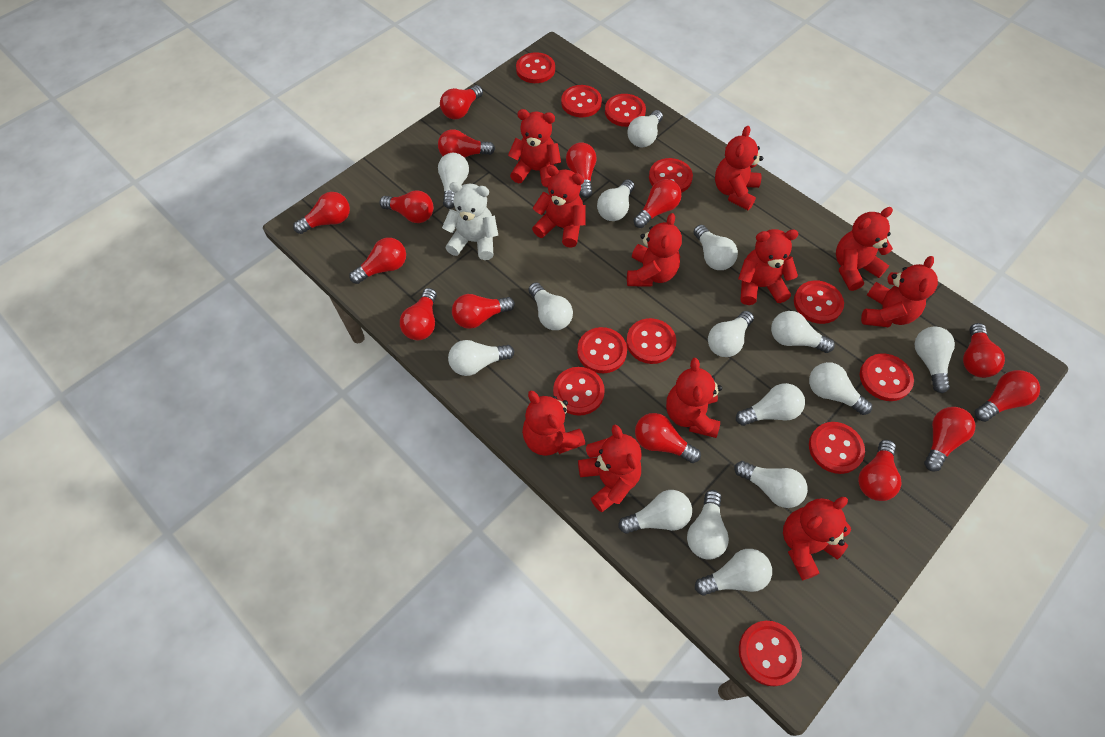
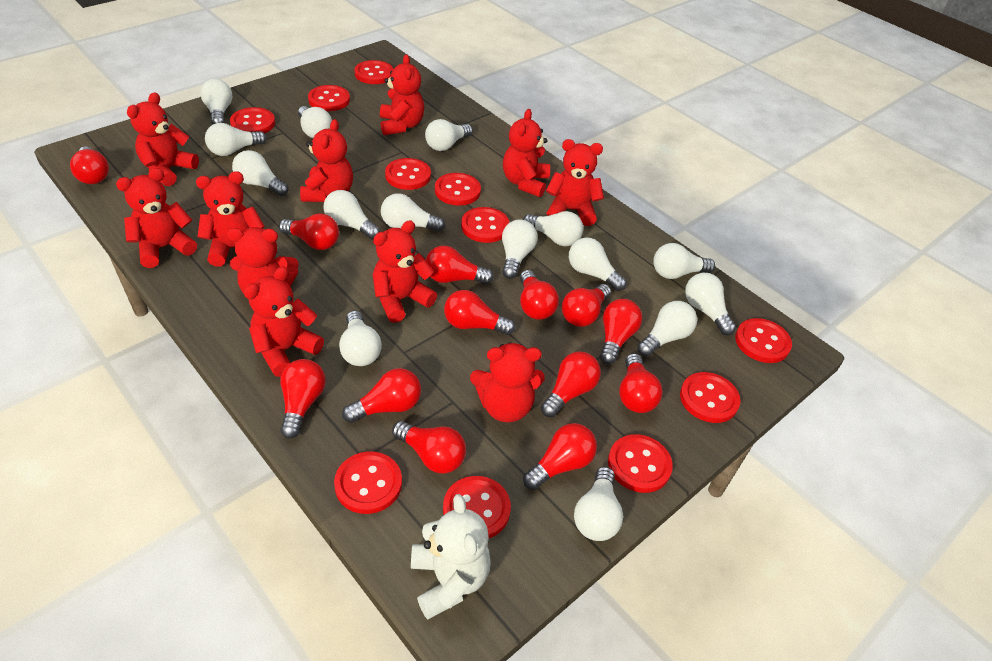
red light bulb: 14 -> 13

